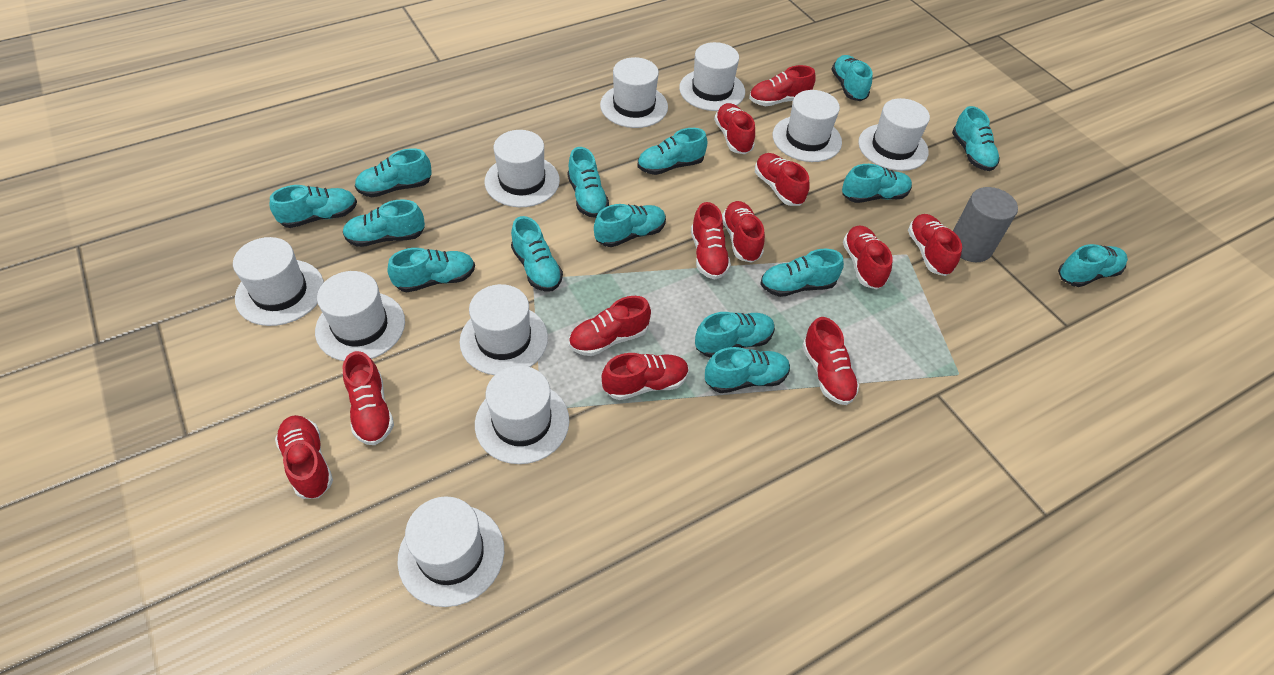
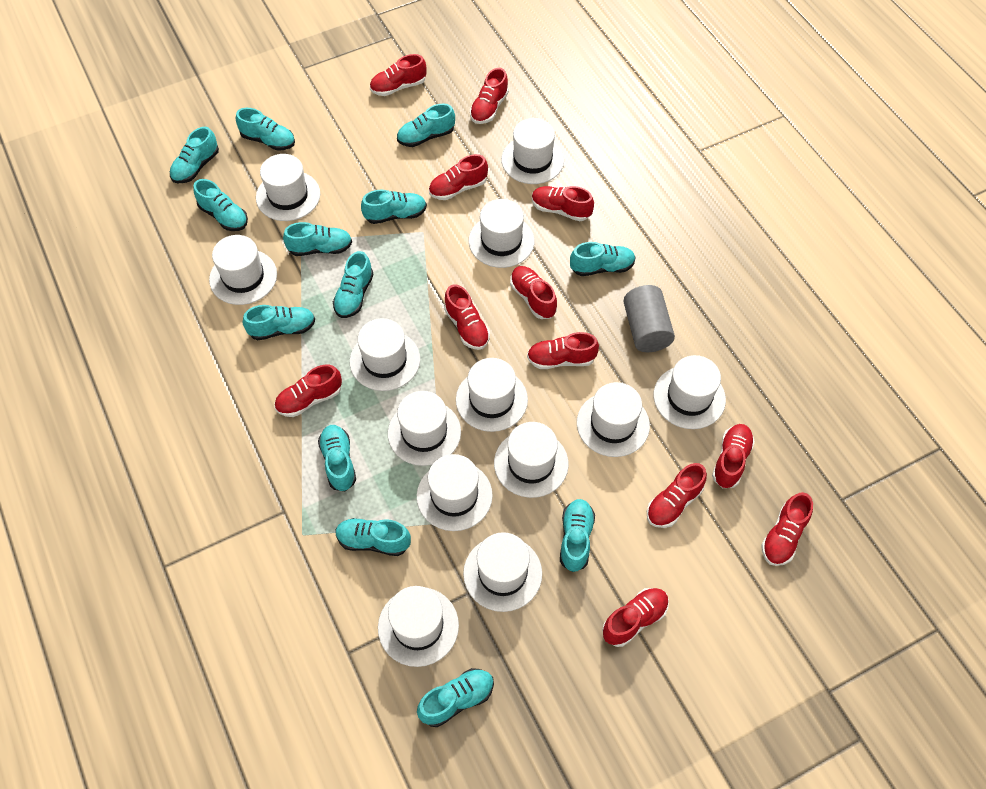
turquoise shoe: 15 -> 13
white hat: 10 -> 13

